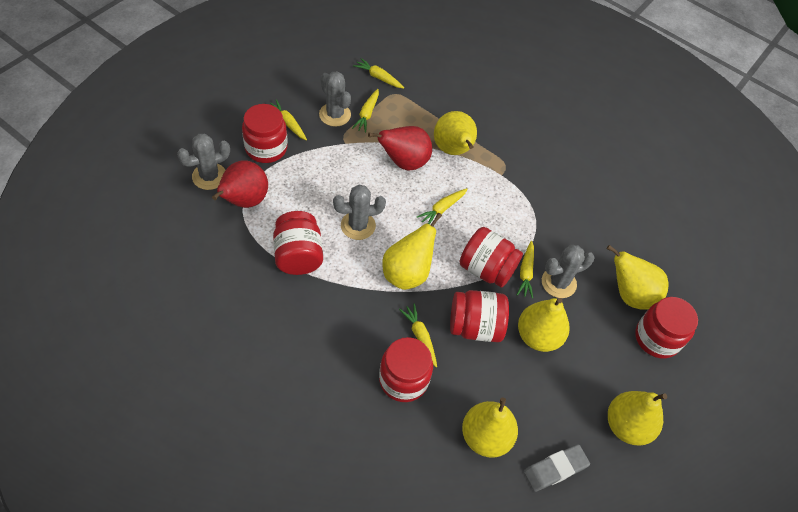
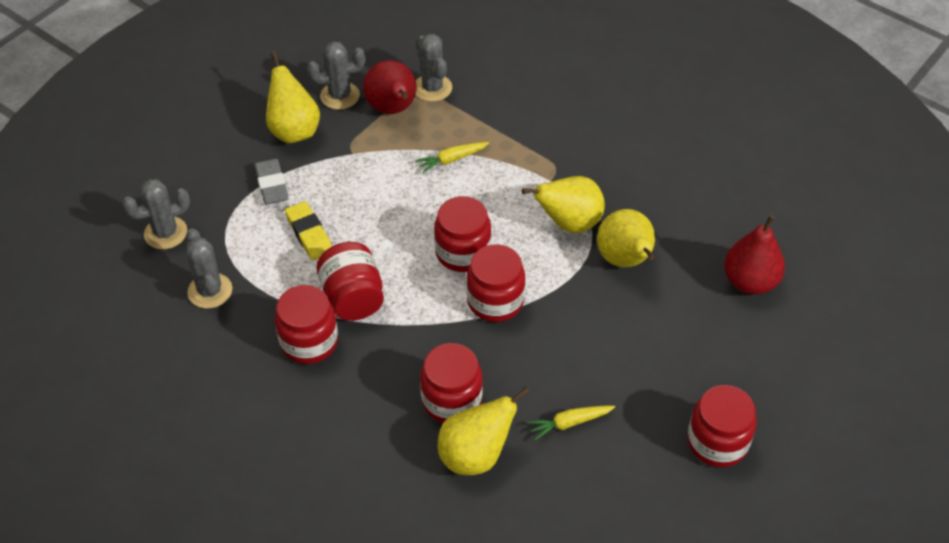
yellow carrot: 6 -> 2
yellow eraser: 0 -> 1
yellow pear: 6 -> 4

